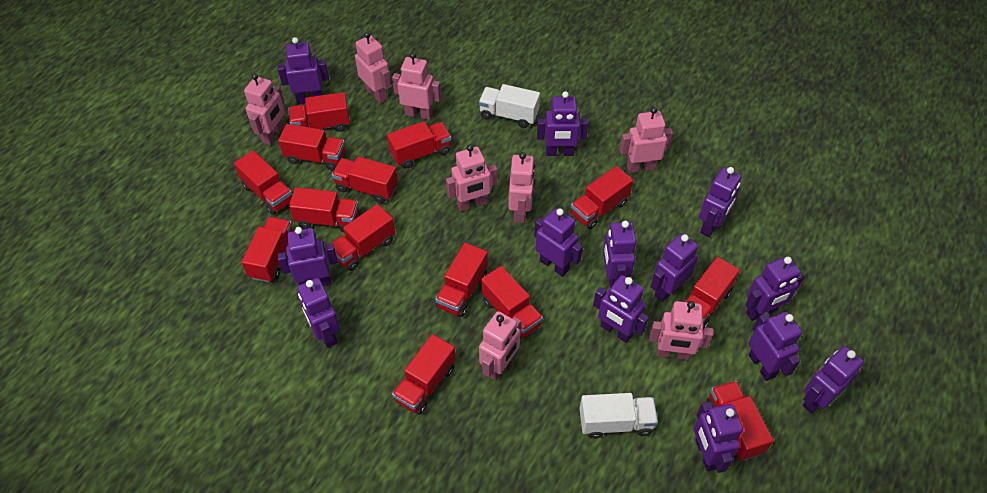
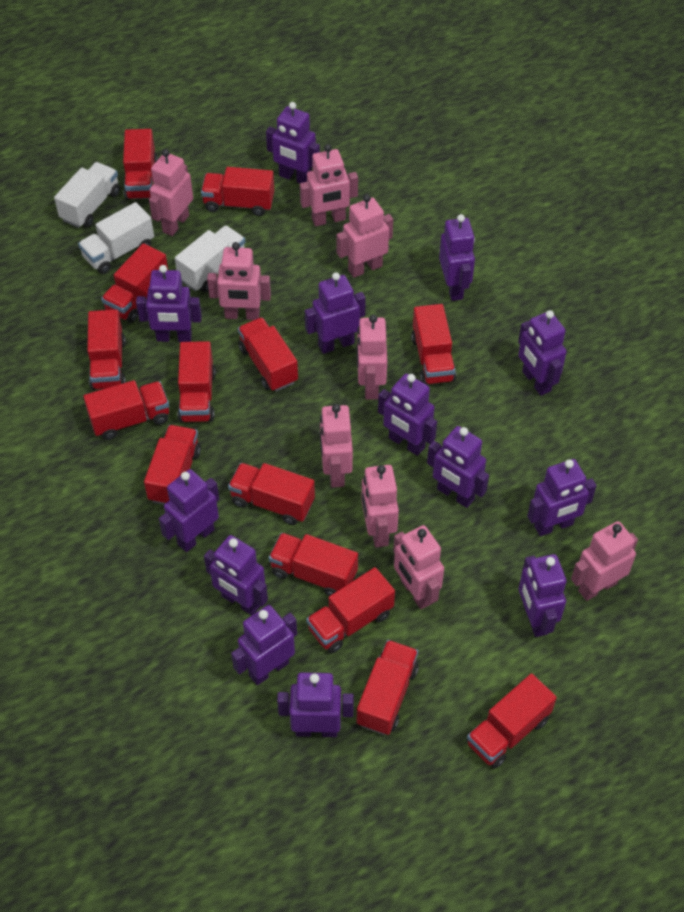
pink robot: 8 -> 9
white truck: 2 -> 3

